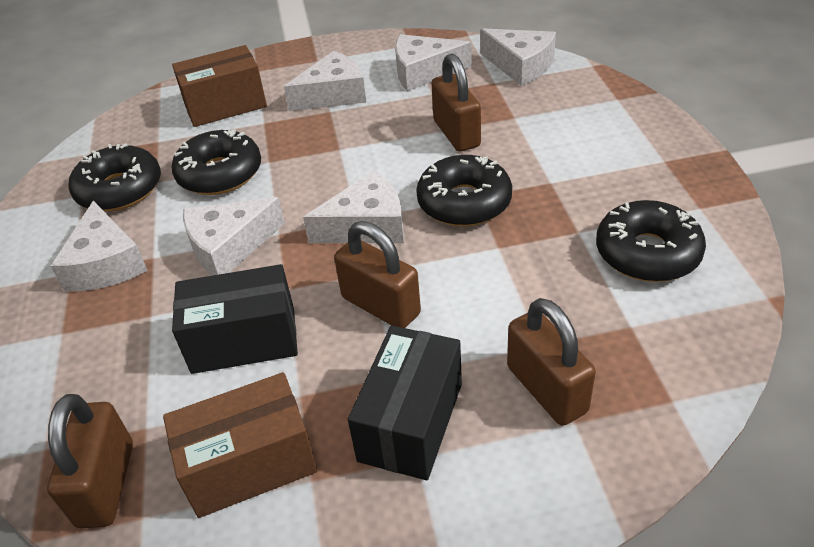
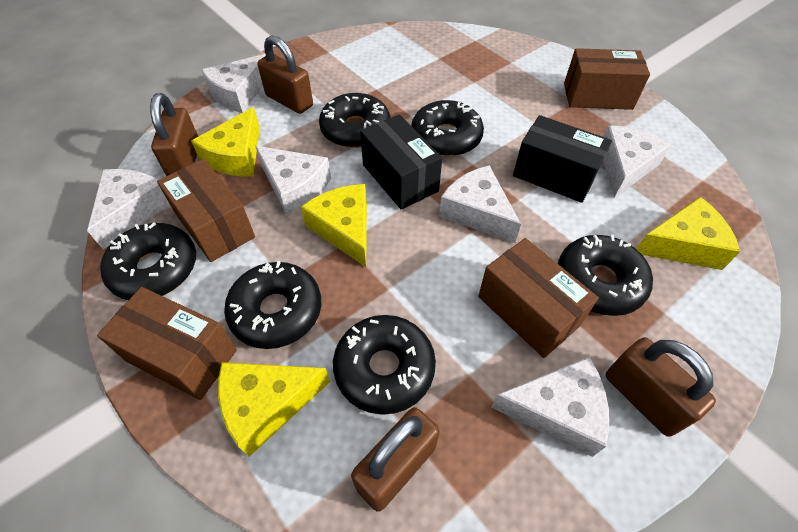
black donut: 4 -> 6
brown box: 2 -> 4
yellow cheese: 0 -> 4

